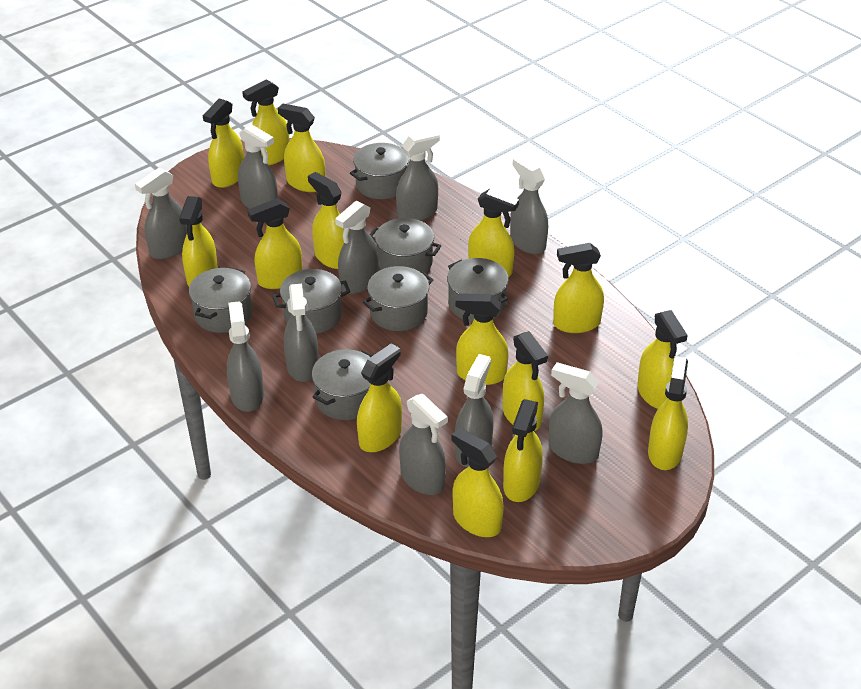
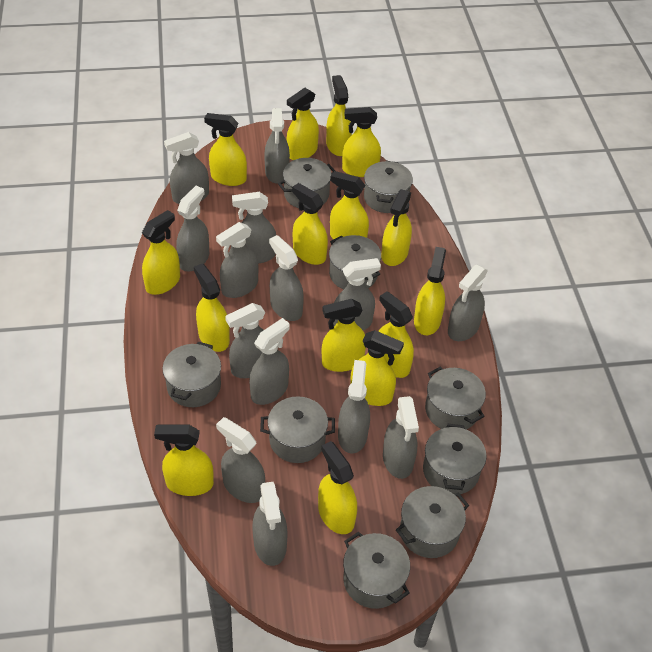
grey pot: 7 -> 9
grey spray bottle: 10 -> 14

